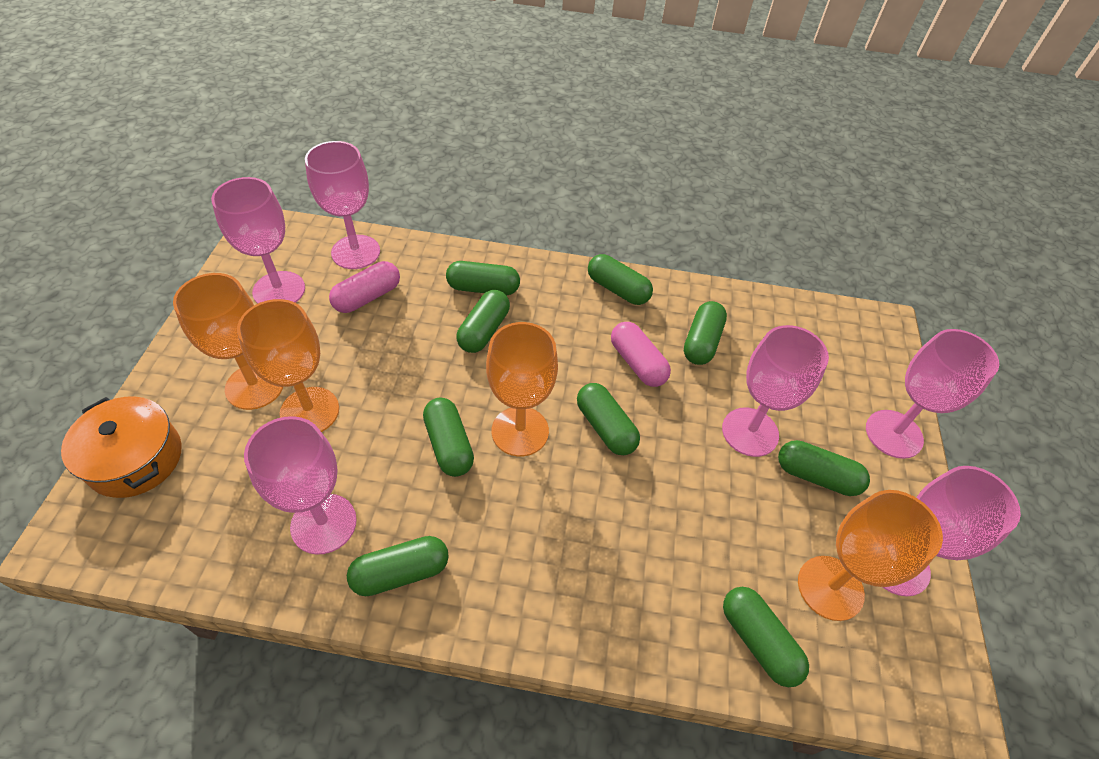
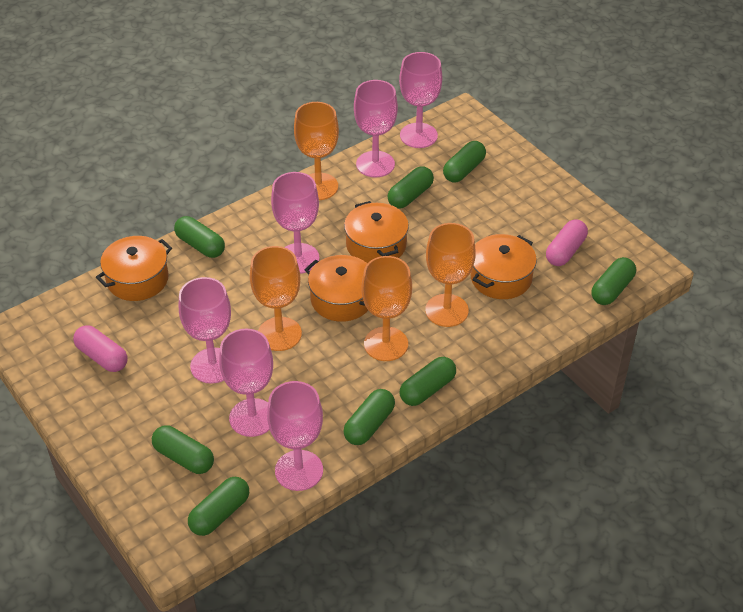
green capsule: 9 -> 8
orange pot: 1 -> 4

